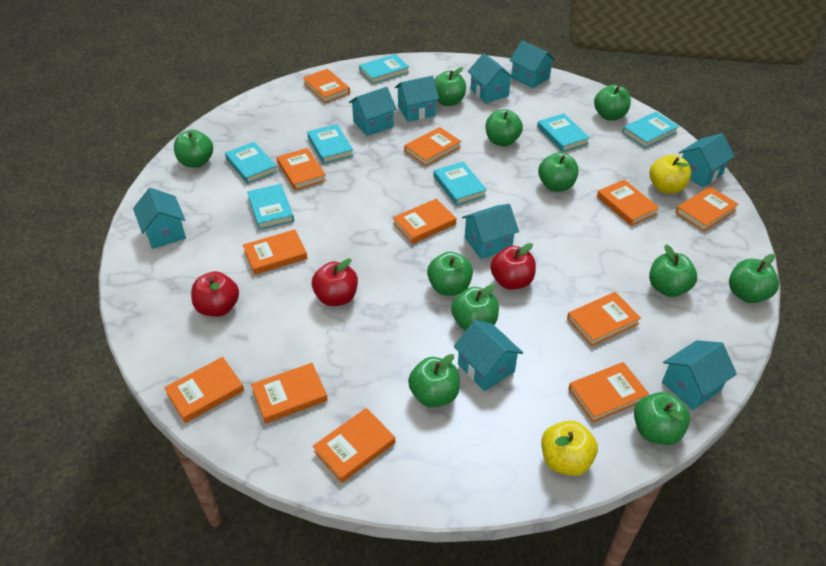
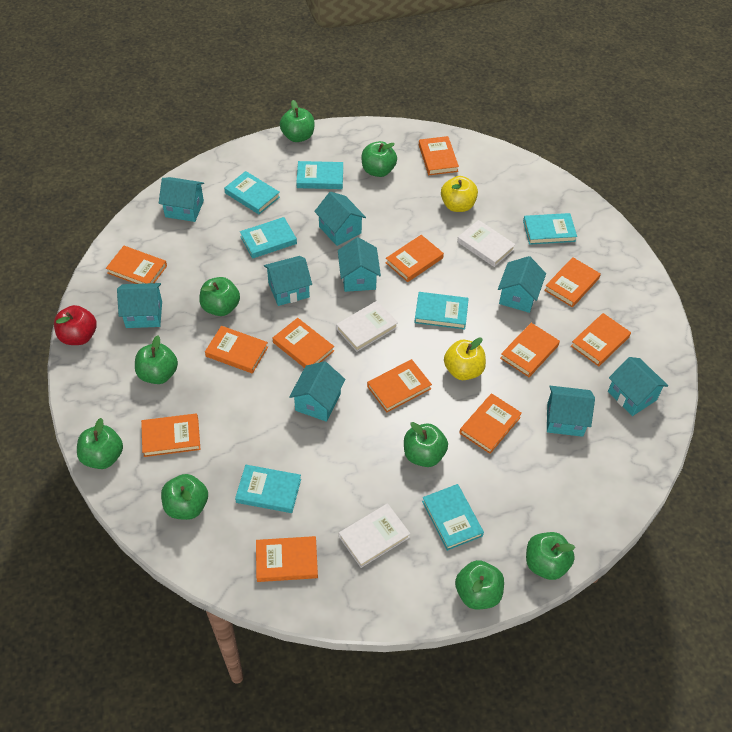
green apple: 11 -> 9
red apple: 3 -> 1
white book: 0 -> 3

